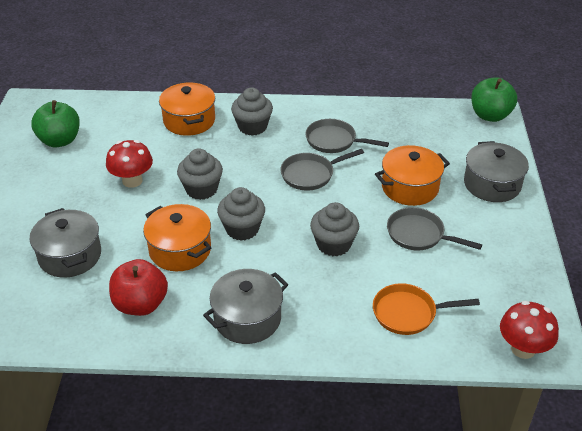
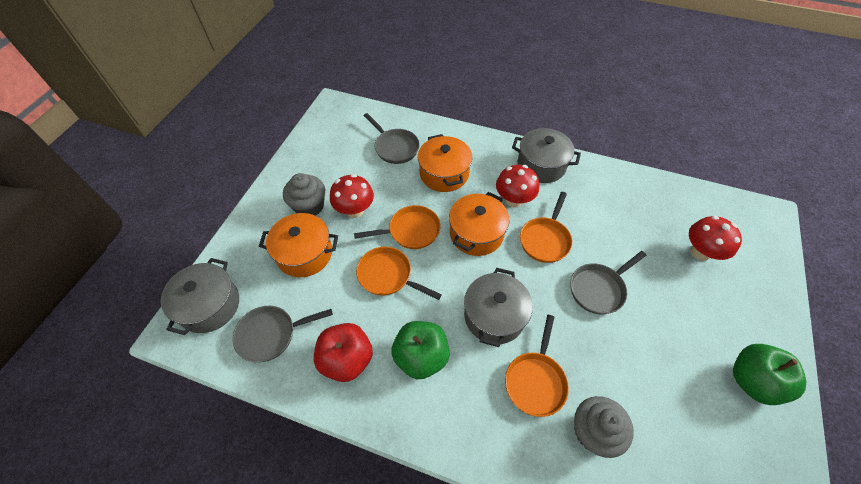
grey cupcake: 4 -> 2
orange pan: 1 -> 4
red mushroom: 2 -> 3

